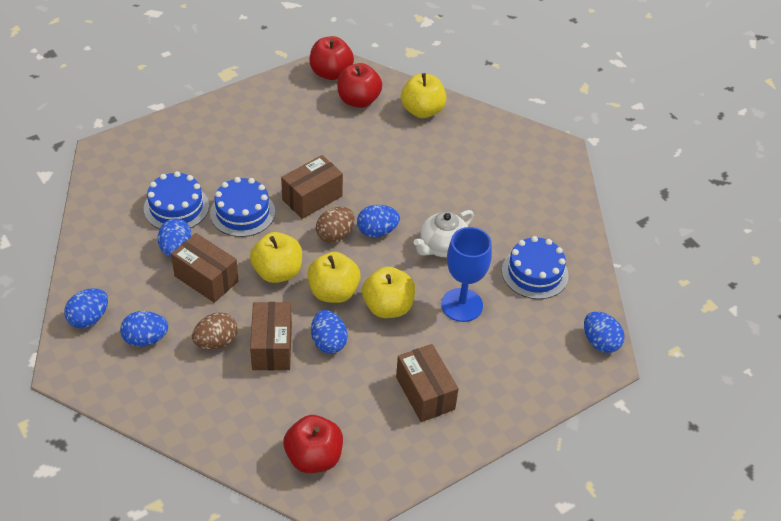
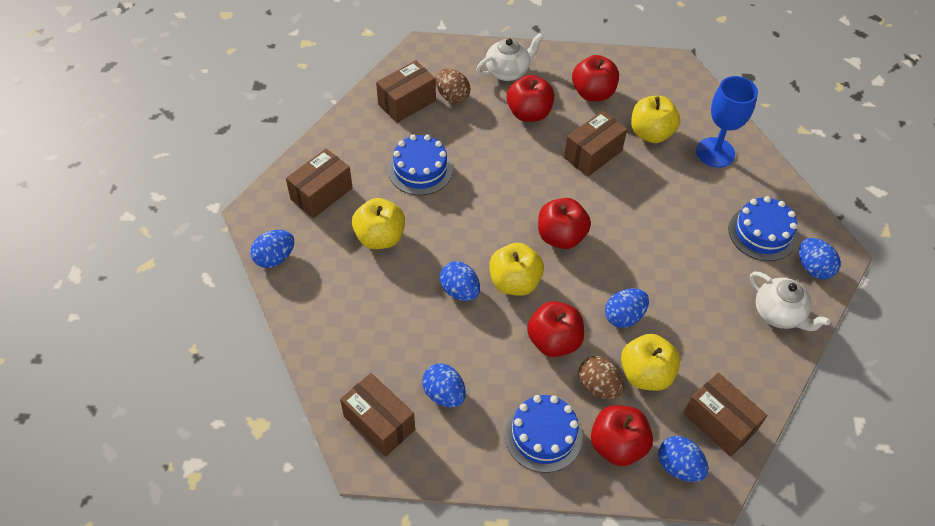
brown box: 4 -> 5
red apple: 3 -> 5
white teapot: 1 -> 2

